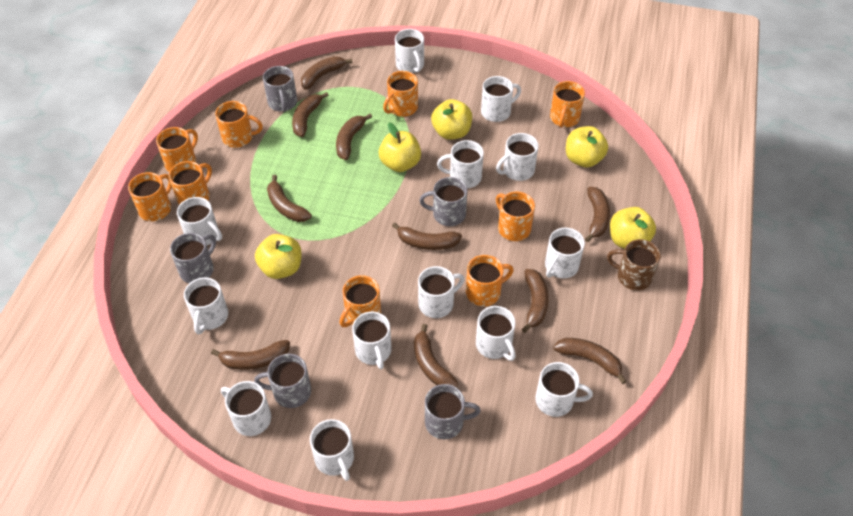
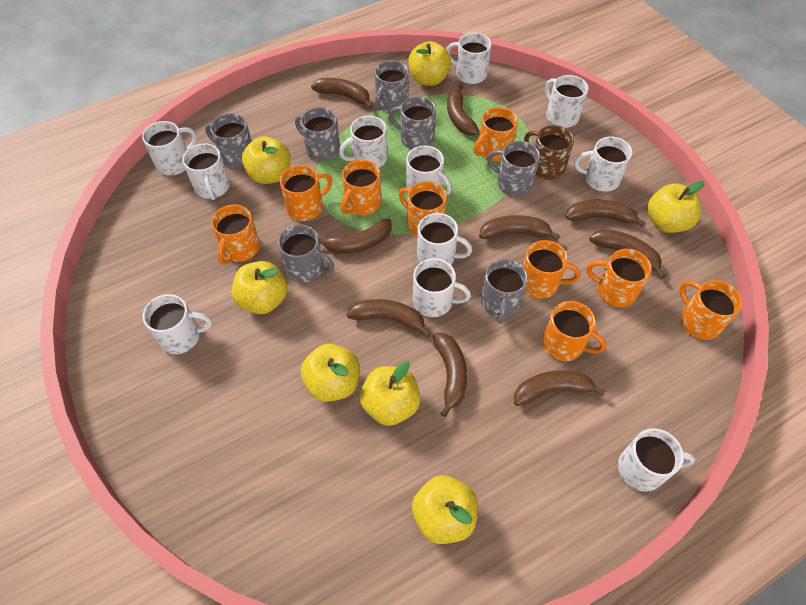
brown banana: 10 -> 9
grey mug: 5 -> 7
white mug: 13 -> 11
yellow apple: 5 -> 7

